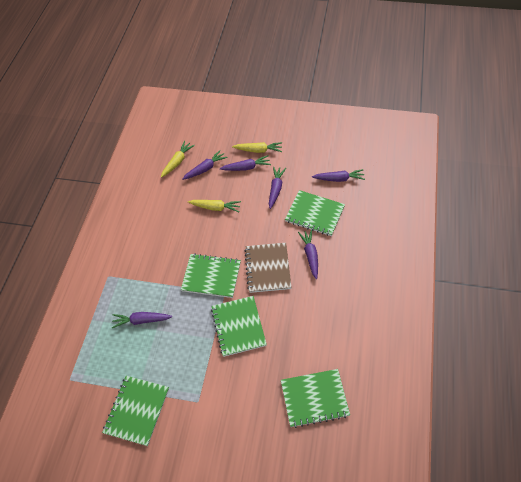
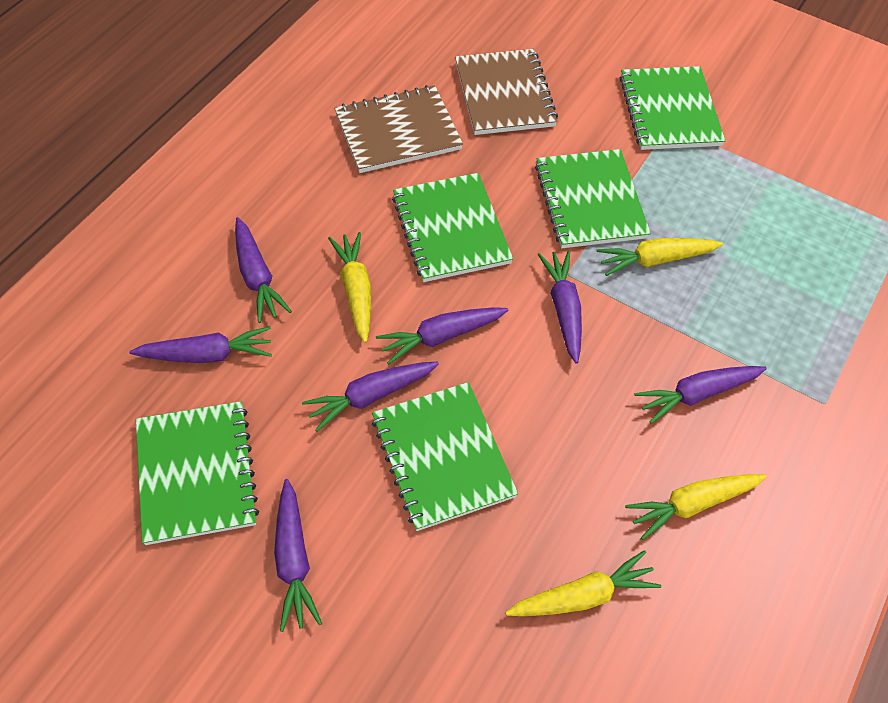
brown notebook: 1 -> 2
purple carrot: 6 -> 7
yellow carrot: 3 -> 4

